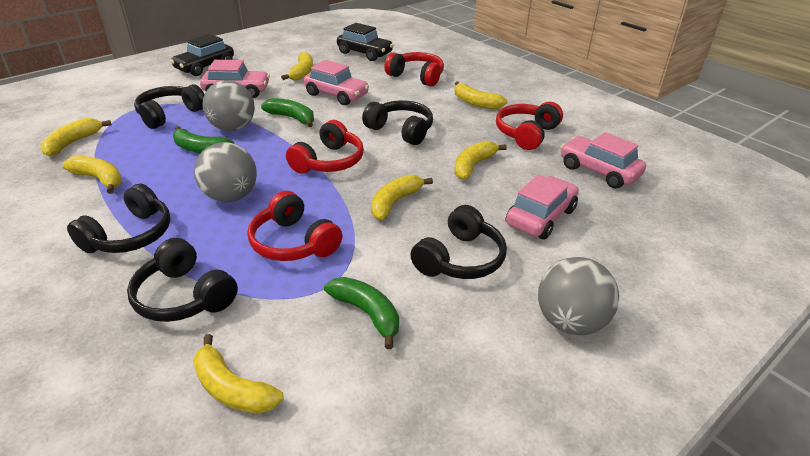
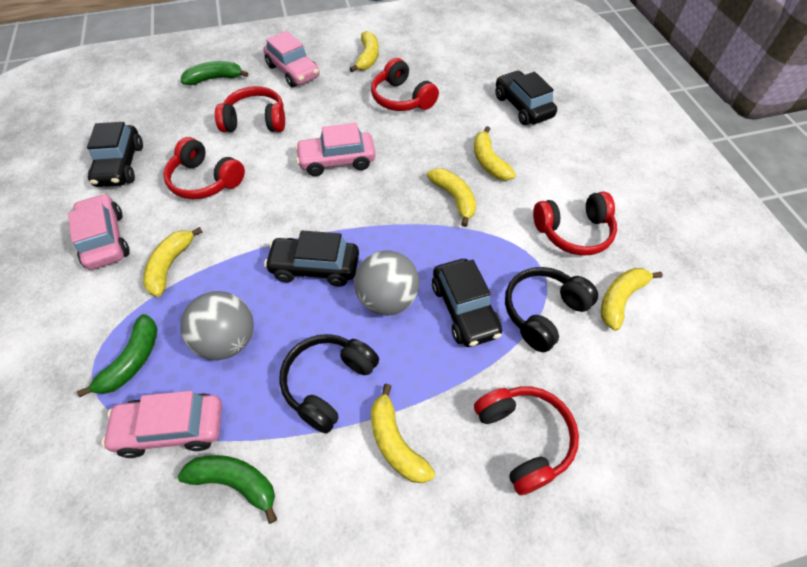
black car: 2 -> 4
black headphones: 5 -> 2
grey ball: 3 -> 2
red headphones: 4 -> 5
yellow banana: 7 -> 6

